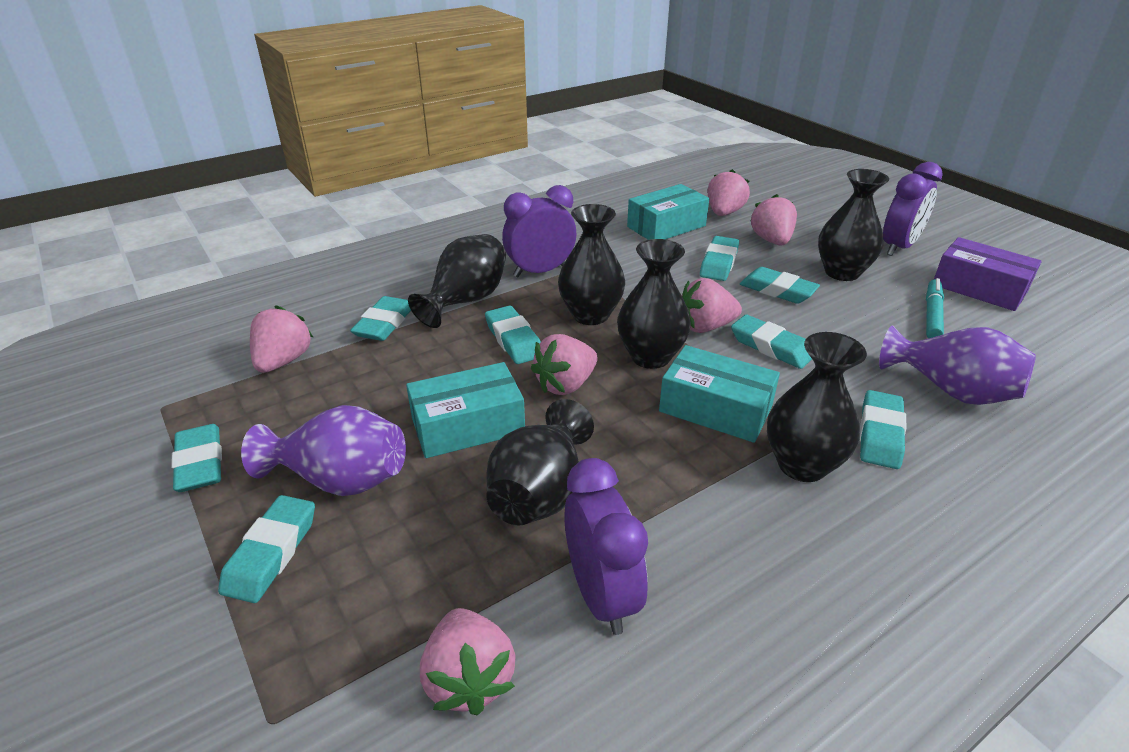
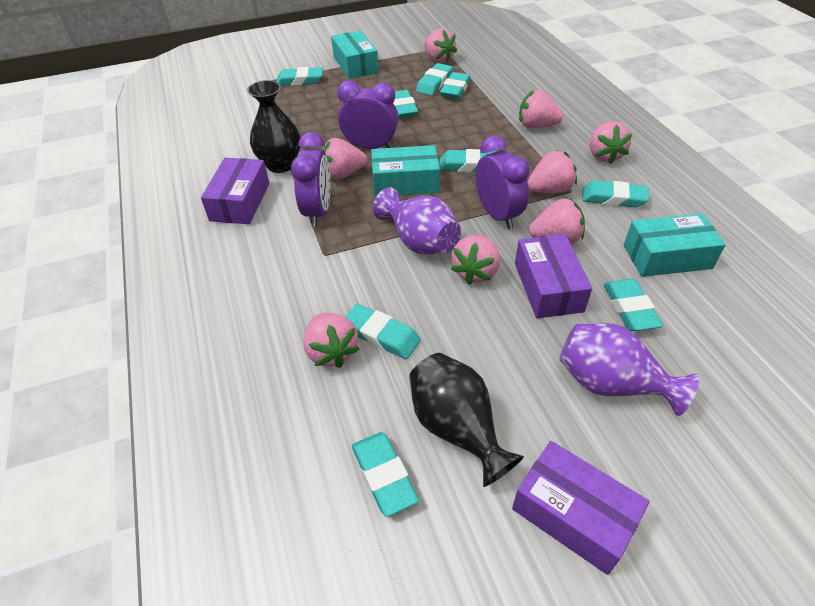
black vase: 6 -> 2
pink strawberry: 6 -> 8
purple box: 1 -> 3
turquoise eraser: 8 -> 9
turquoise marker: 1 -> 0

